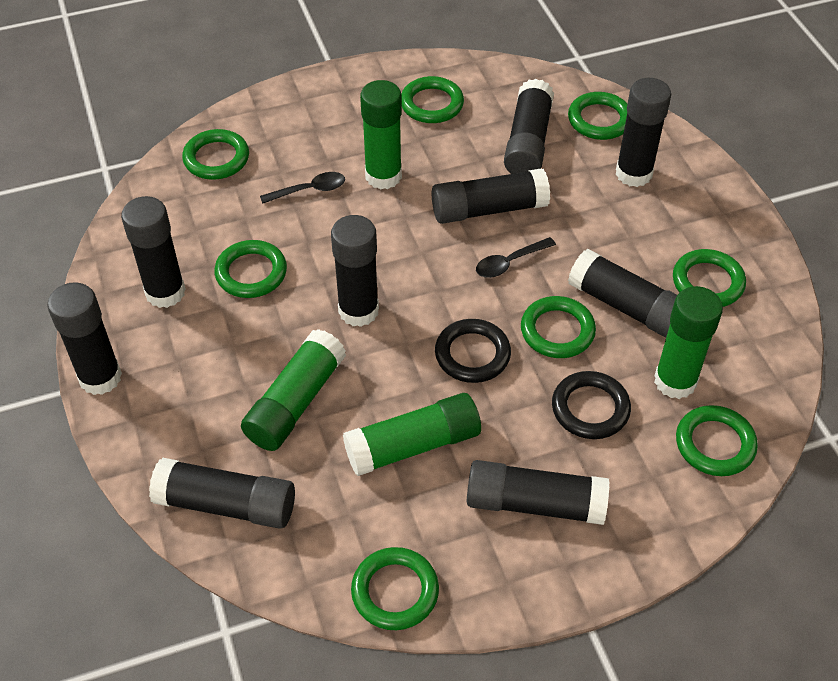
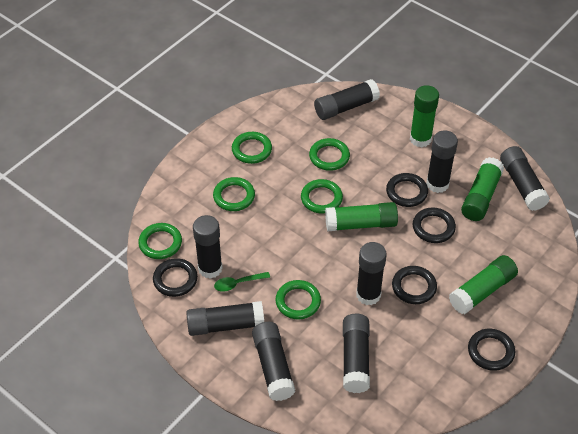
black glue stick: 9 -> 8
black ring: 2 -> 5
black spoon: 2 -> 0
green ring: 8 -> 6
green spoon: 0 -> 1

